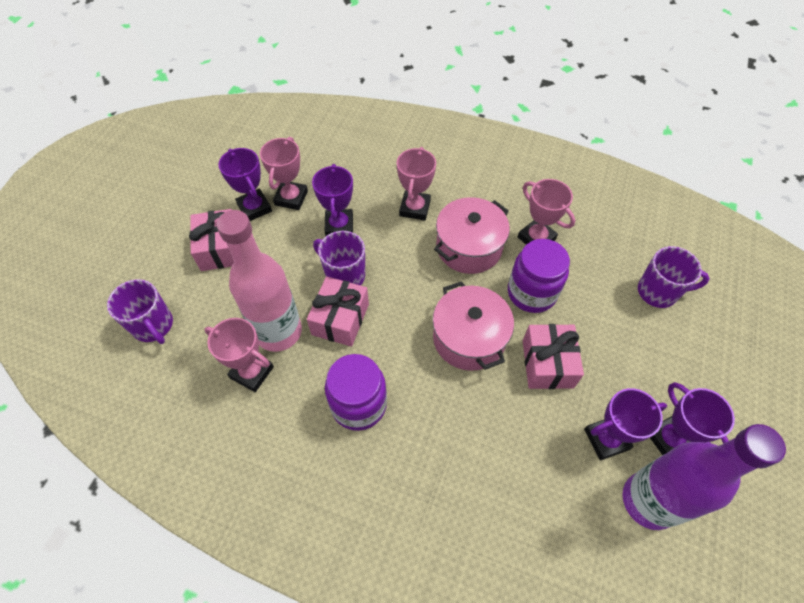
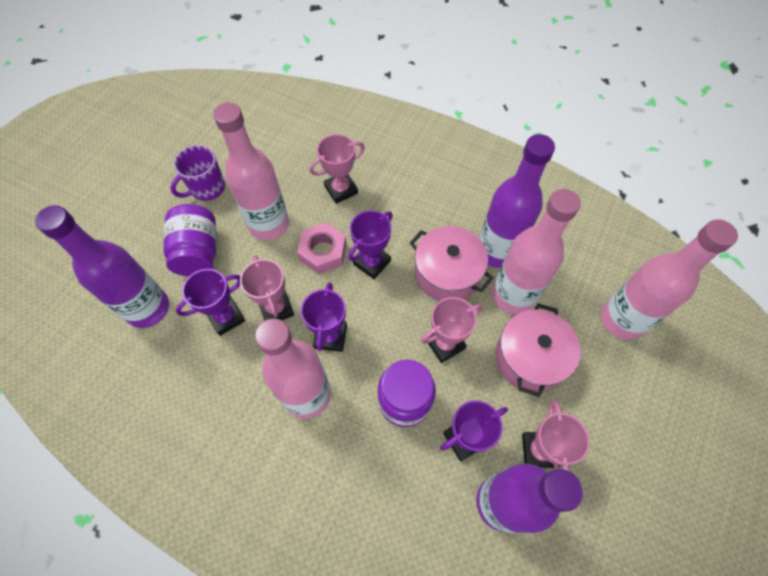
pink bottle: 1 -> 4
pink gift: 3 -> 0
pink nut: 0 -> 1
purple bottle: 1 -> 3
purple mug: 3 -> 1

